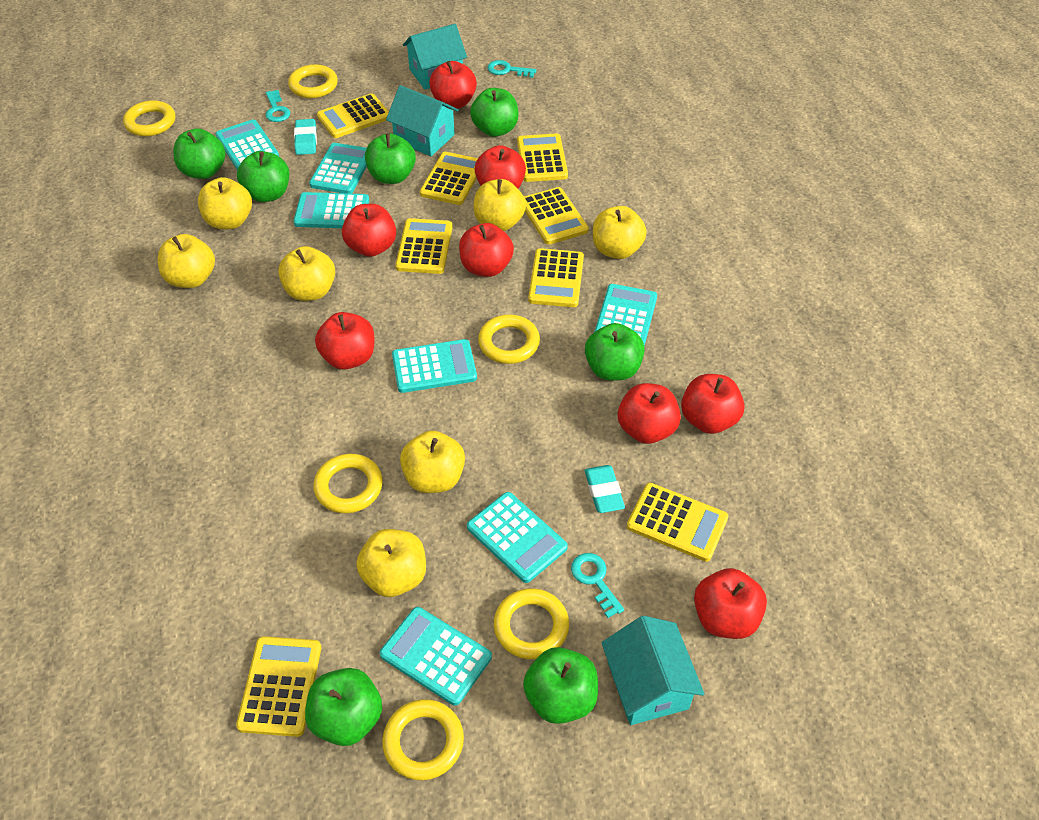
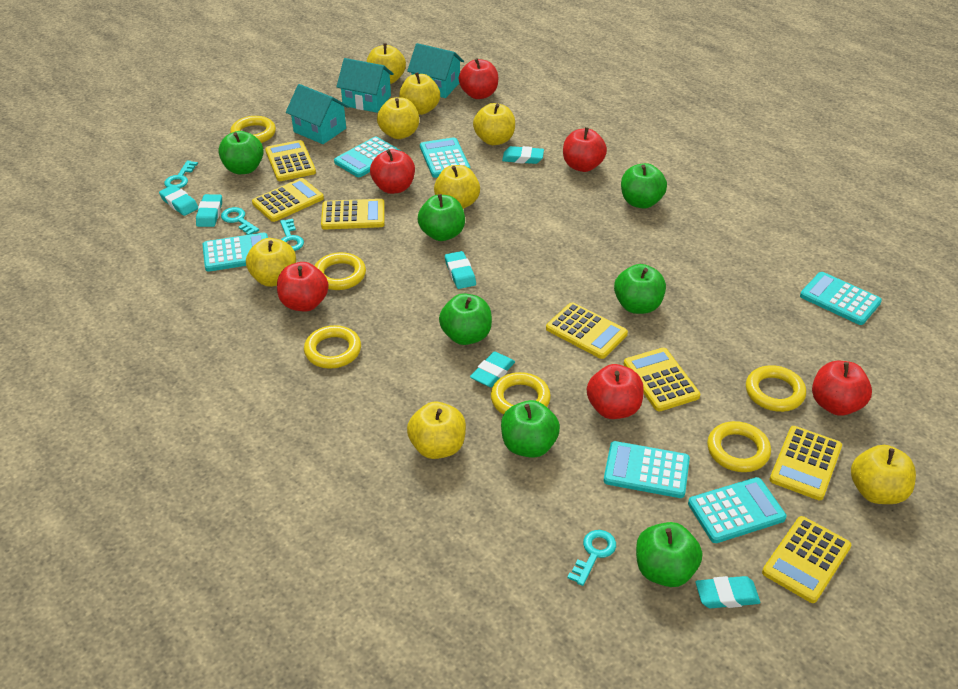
red apple: 8 -> 6
turquoise calculator: 7 -> 6
turquoise eraser: 2 -> 6
turquoise key: 3 -> 4
yellow apple: 7 -> 8
yellow calculator: 8 -> 7

